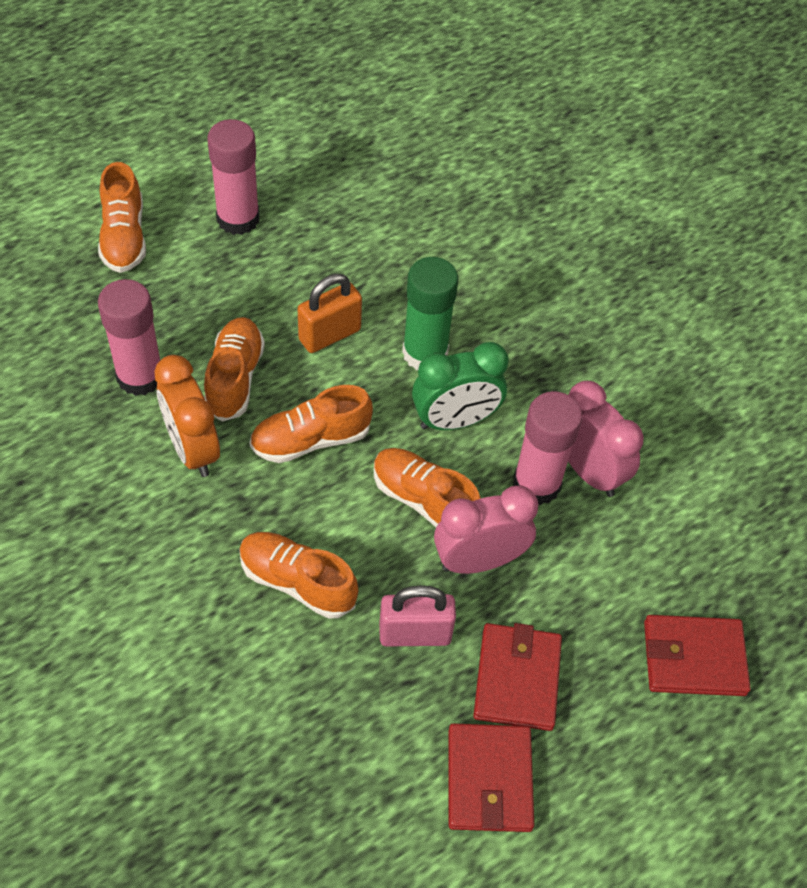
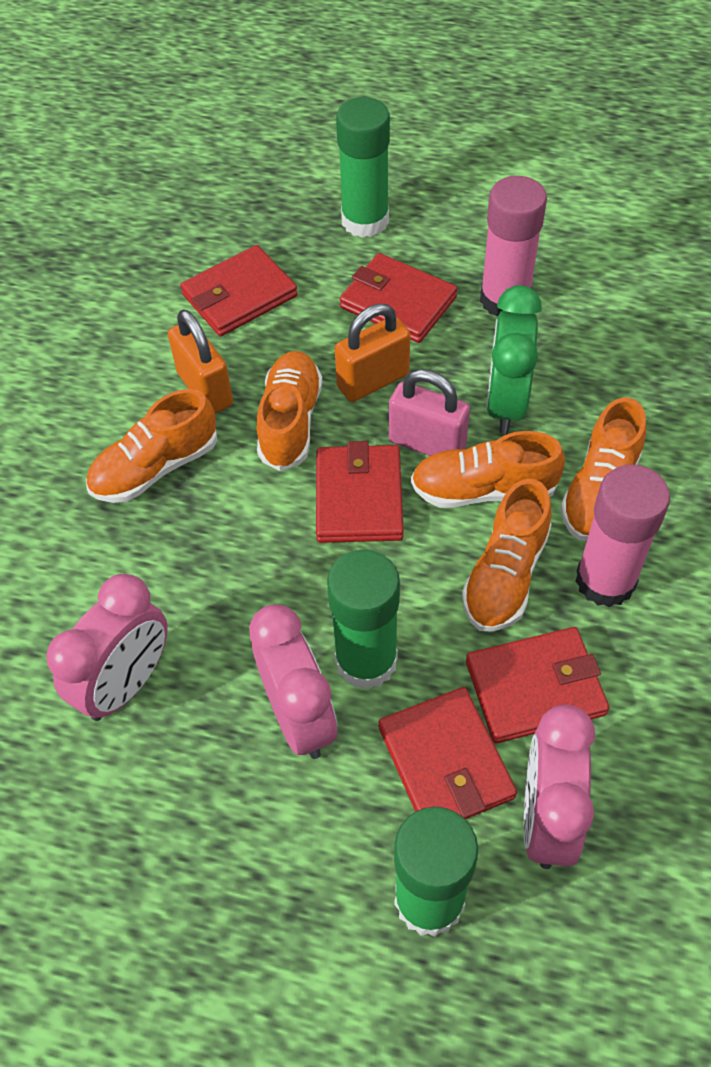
green glue stick: 1 -> 3
orange clock: 1 -> 0
orange padlock: 1 -> 2
pink clock: 2 -> 3
pink glue stick: 3 -> 2
red wallet: 3 -> 5

